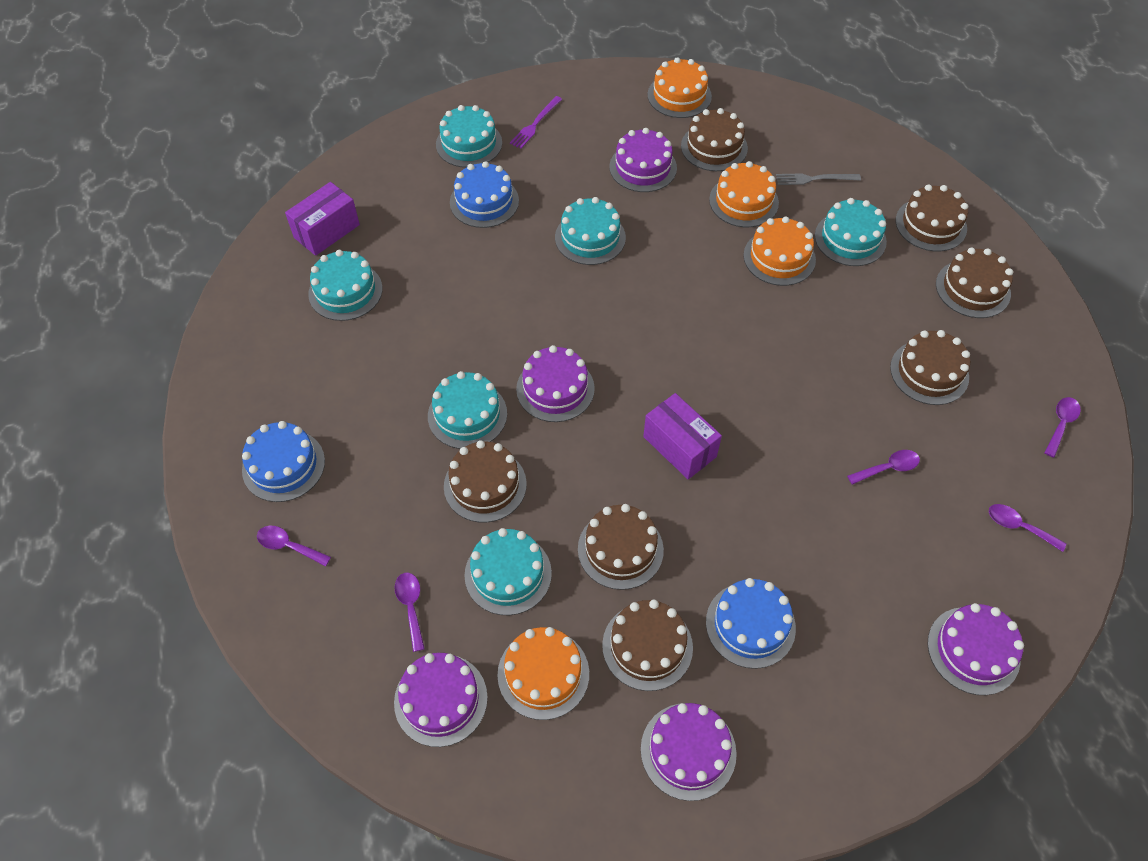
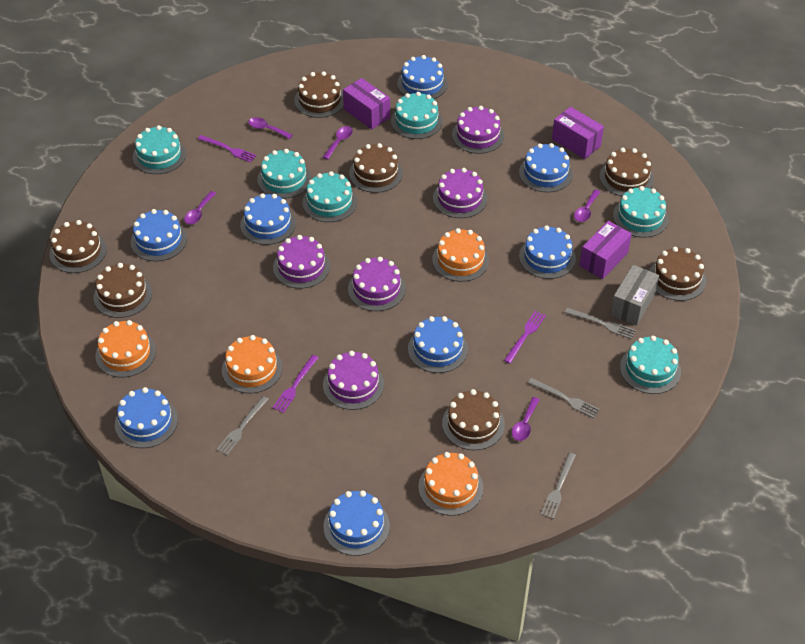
blue cake: 3 -> 8
grey box: 0 -> 1
grey fork: 1 -> 4
purple box: 2 -> 3
purple fork: 1 -> 3

